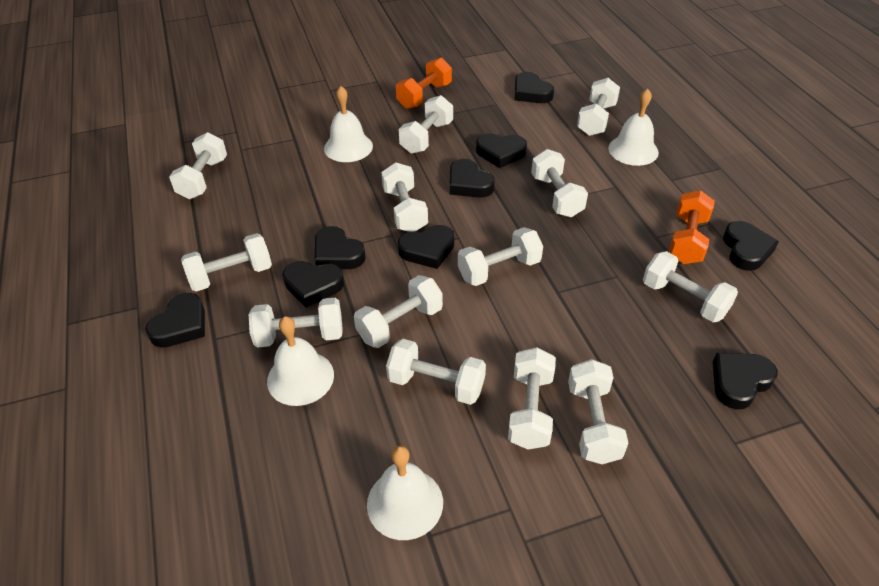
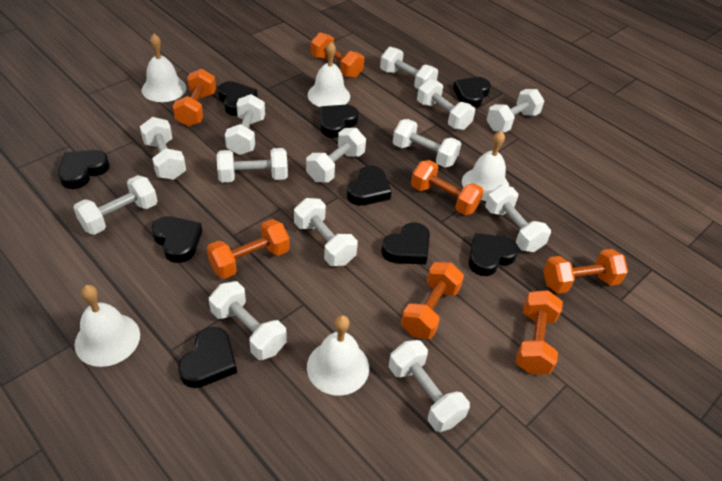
orange dumbbell: 2 -> 7
white bell: 4 -> 5

